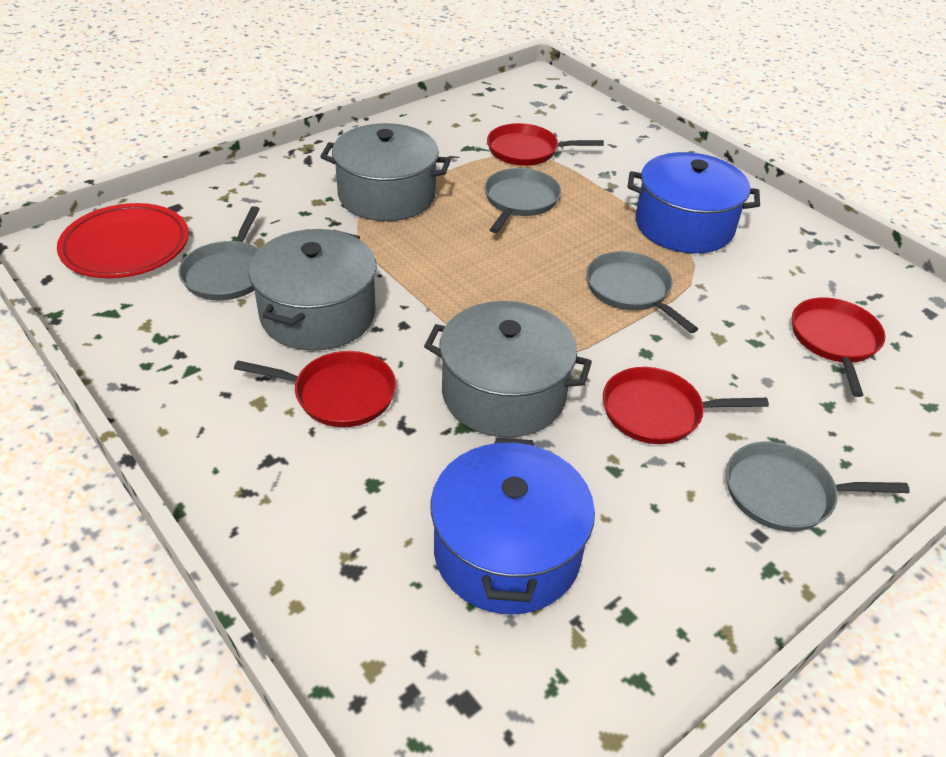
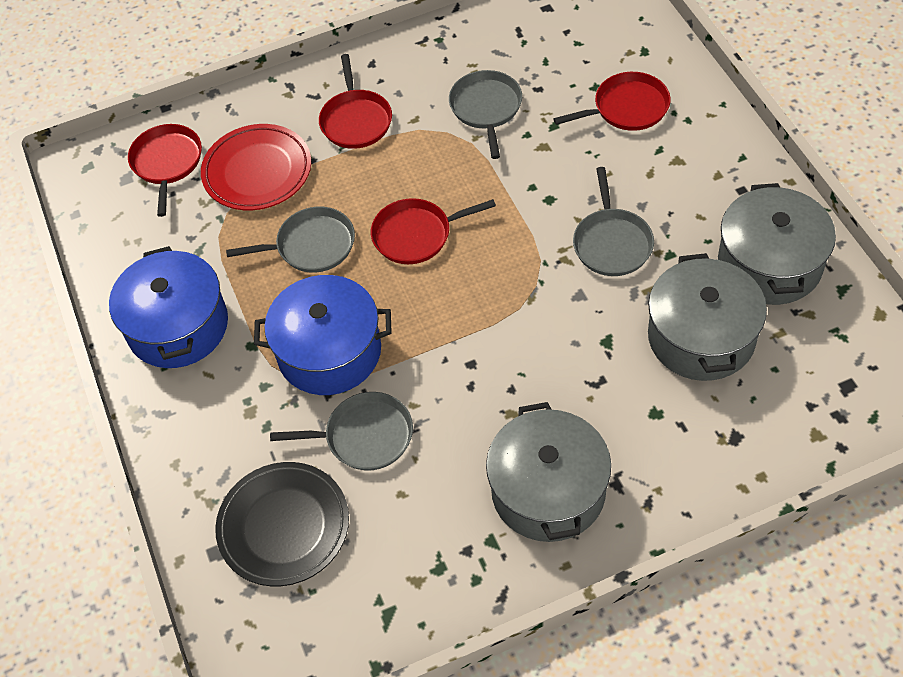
black plate: 0 -> 1

